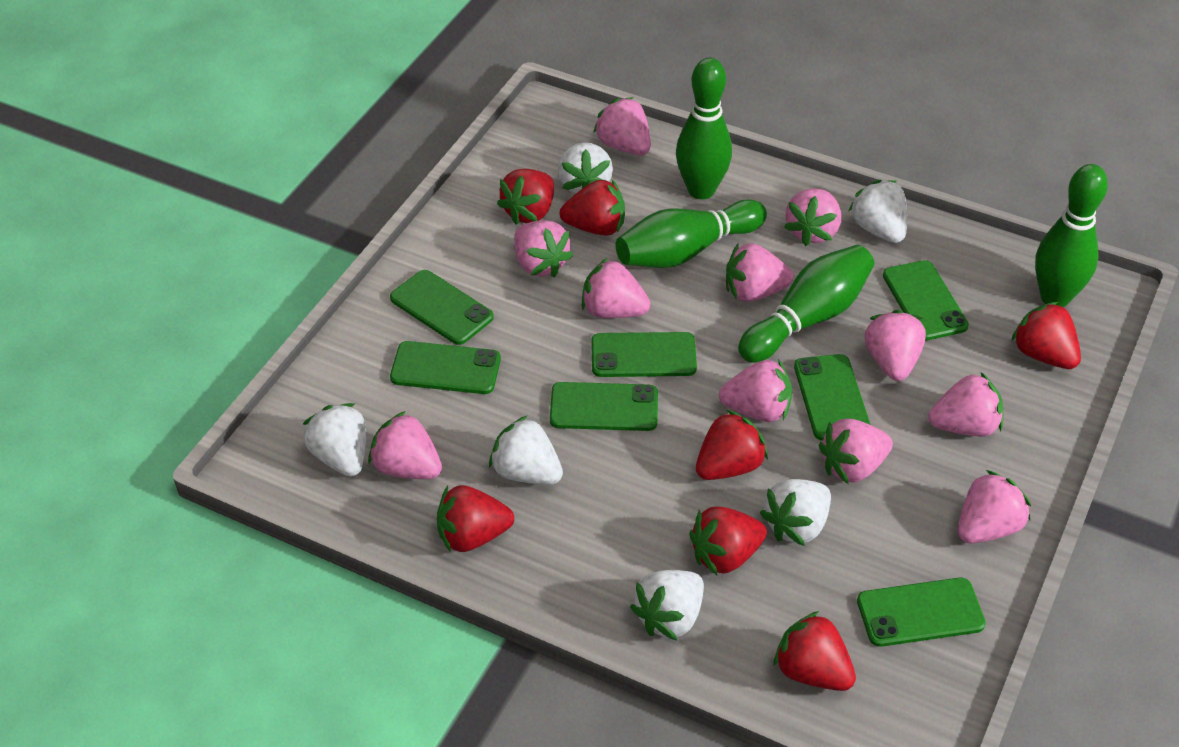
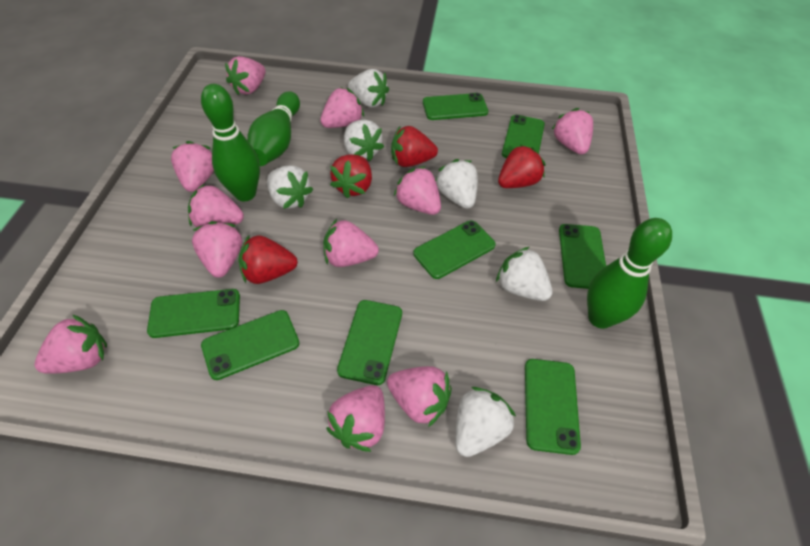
green bowling pin: 4 -> 3
green phone: 7 -> 8
red strawberry: 7 -> 4

